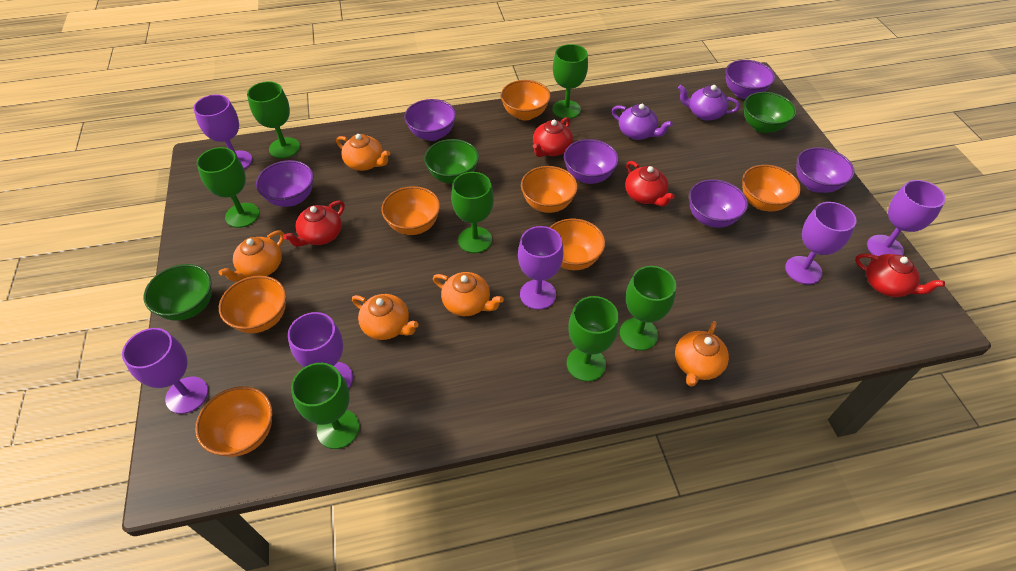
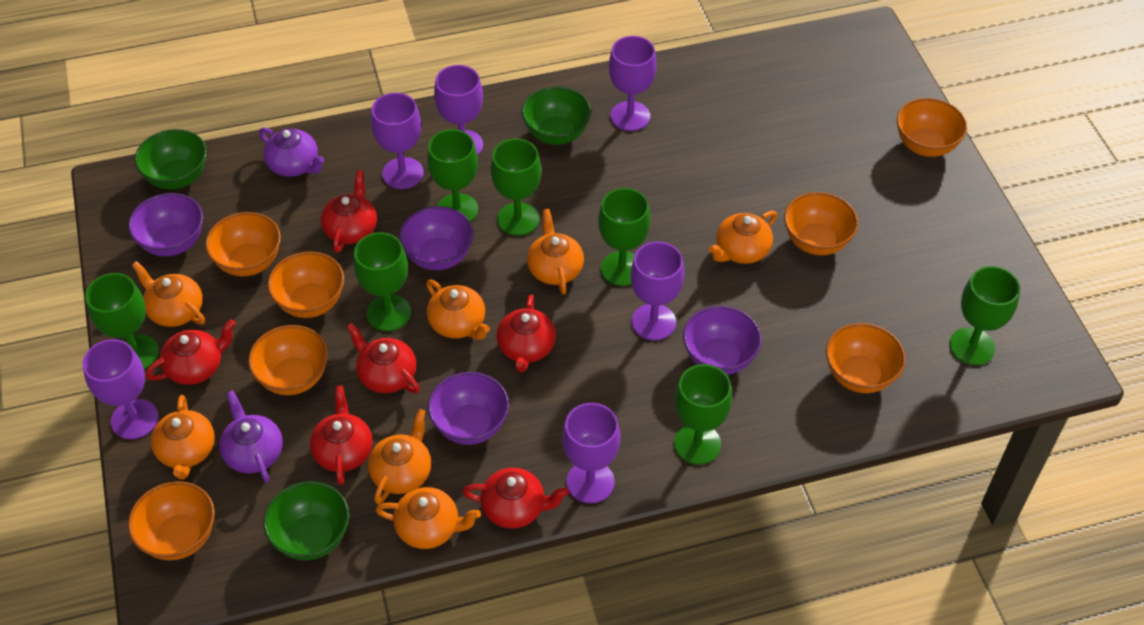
orange teapot: 5 -> 7
purple bowl: 6 -> 4
red teapot: 4 -> 6

